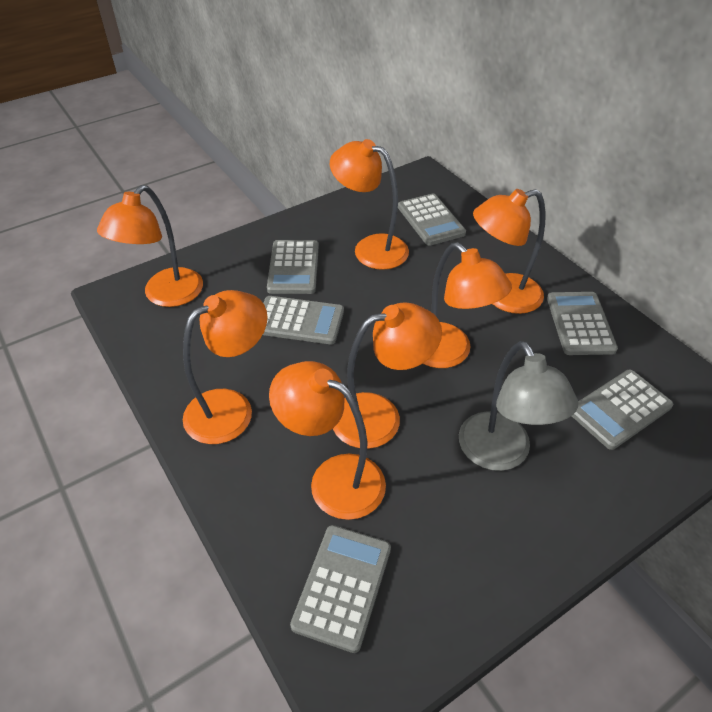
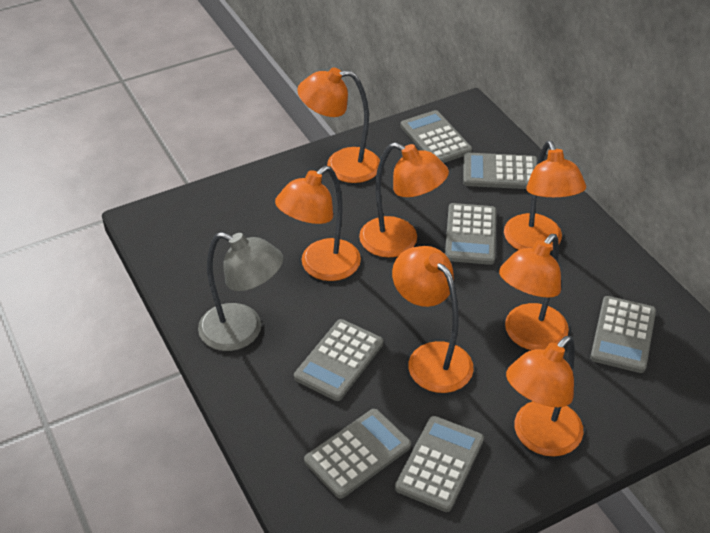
grey calculator: 6 -> 7

